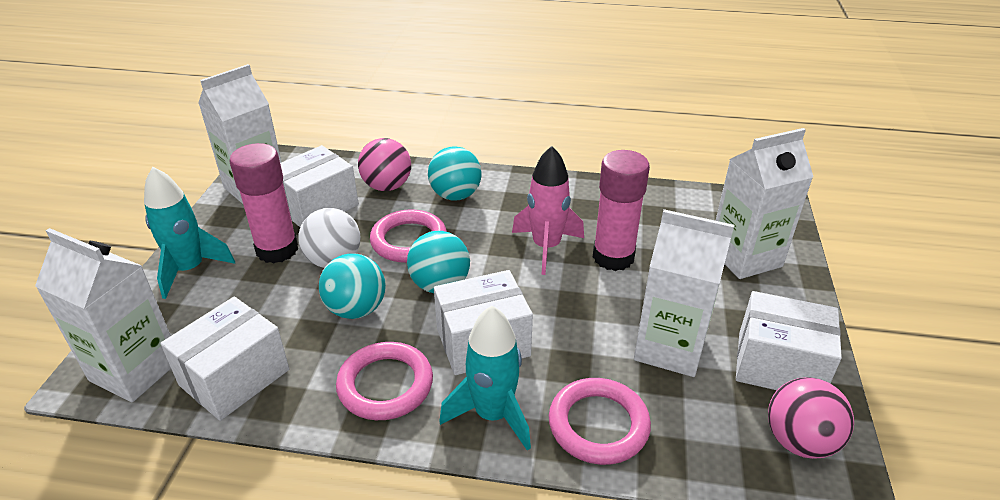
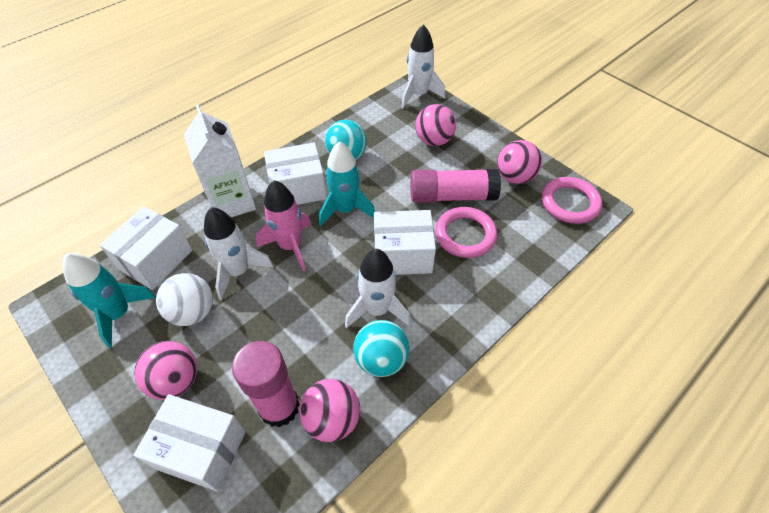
pink ball: 2 -> 4
pink ring: 3 -> 2
turquoise ball: 3 -> 2
white carton: 4 -> 1
white rocket: 0 -> 3

